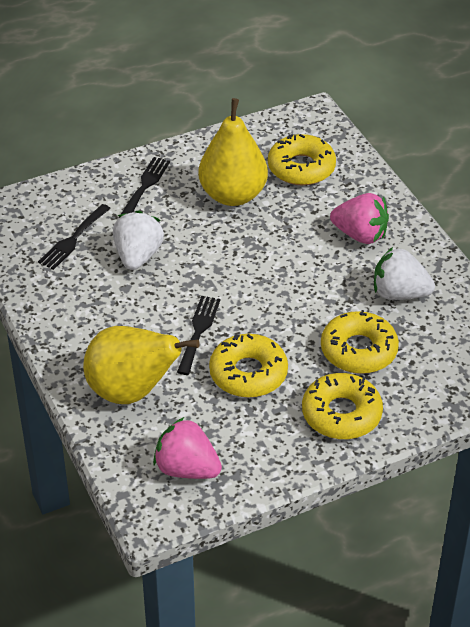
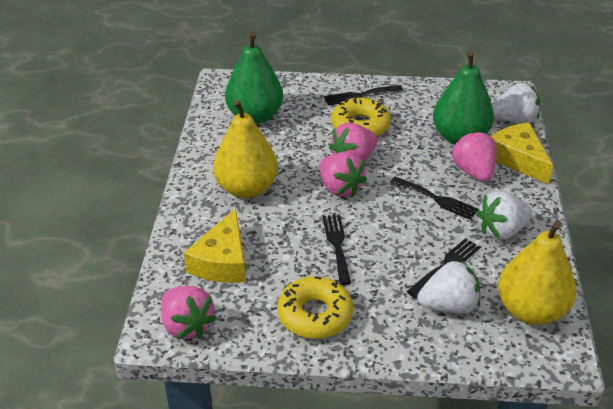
black fork: 3 -> 4
green pear: 0 -> 2
pink strawberry: 2 -> 4
white strawberry: 2 -> 3
yellow cheese: 0 -> 2
yellow donut: 4 -> 2

